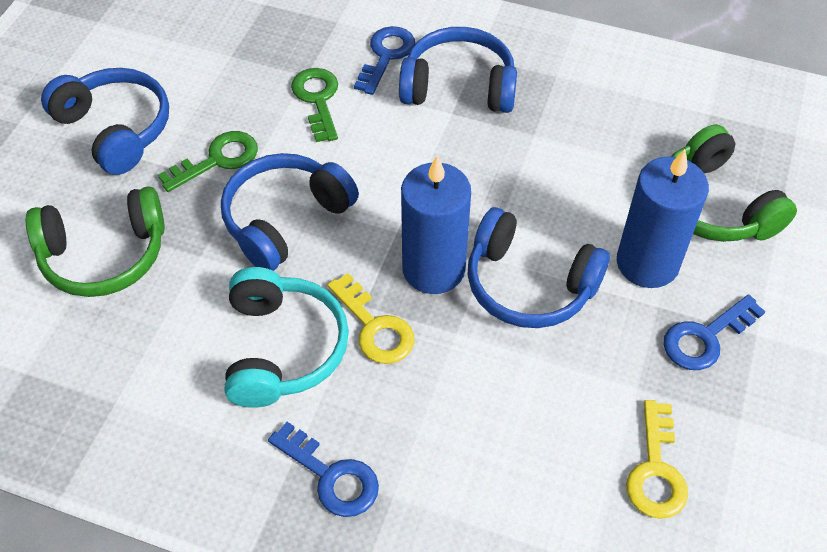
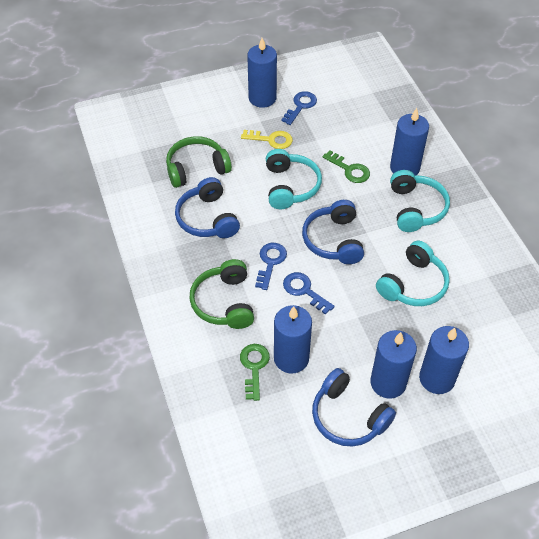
blue candle: 2 -> 5
blue headphones: 4 -> 3
turquoise headphones: 1 -> 3
yellow key: 2 -> 1

